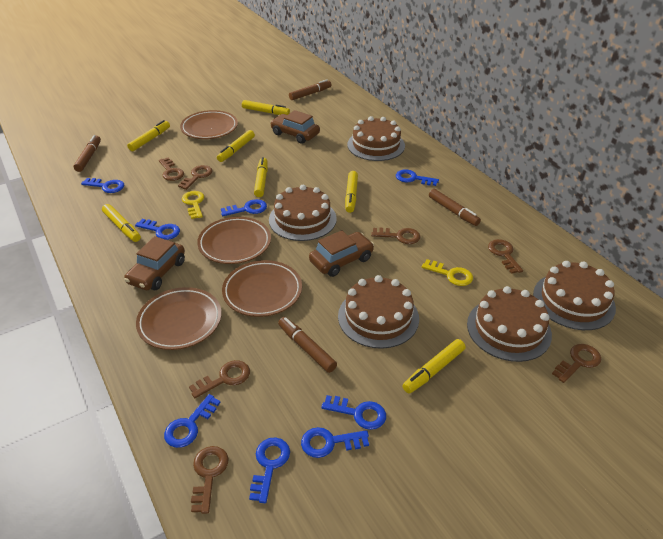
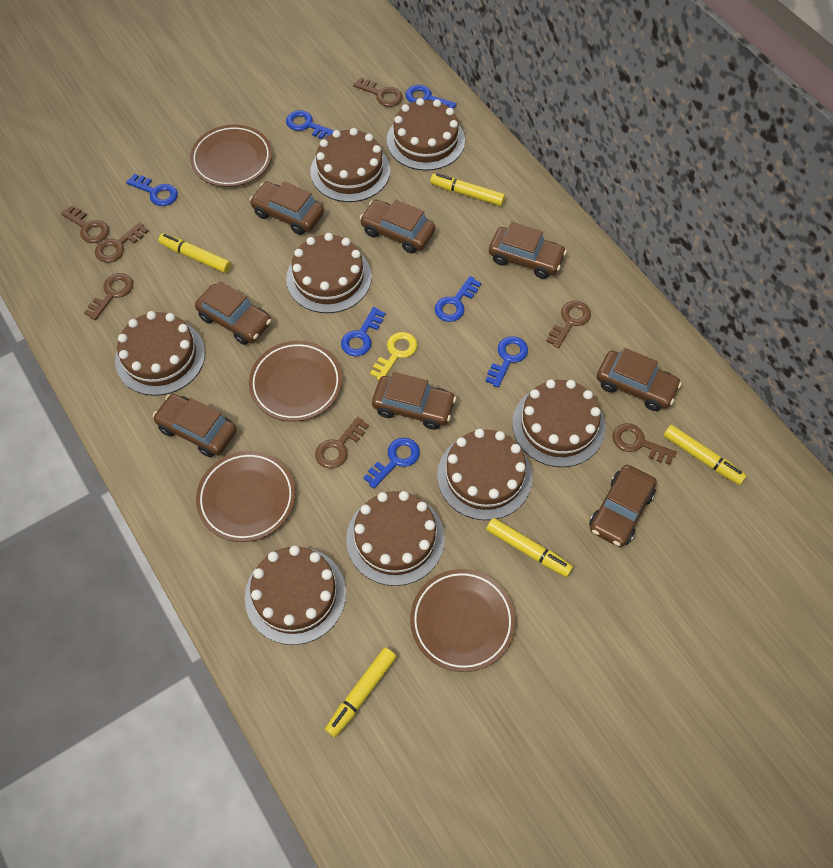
blue key: 8 -> 7
brown cake: 5 -> 8
brown car: 3 -> 8
brown marker: 4 -> 0
yellow key: 2 -> 1
yellow marker: 7 -> 5

